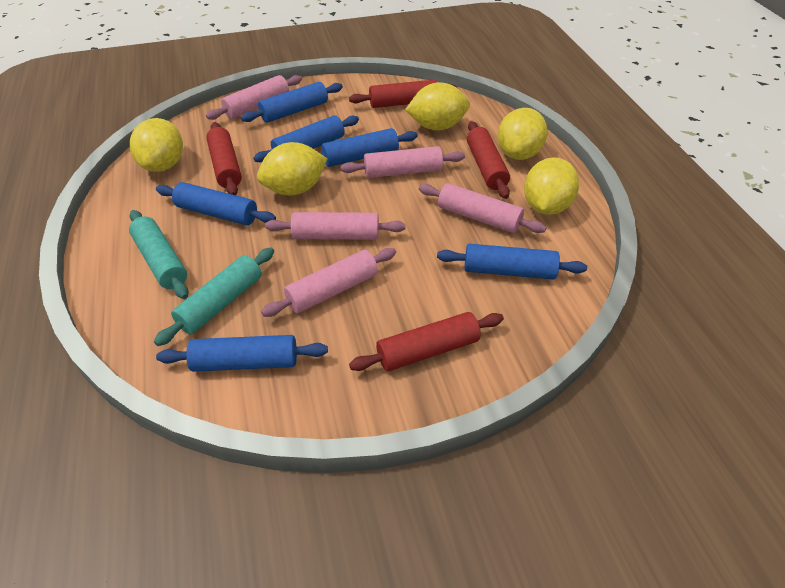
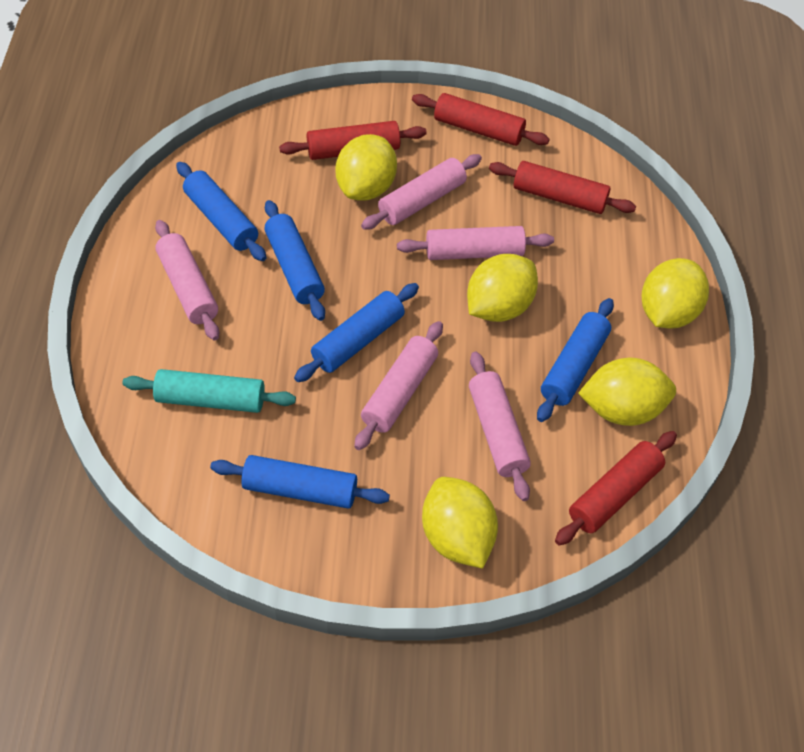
blue rolling pin: 6 -> 5
turquoise rolling pin: 2 -> 1

